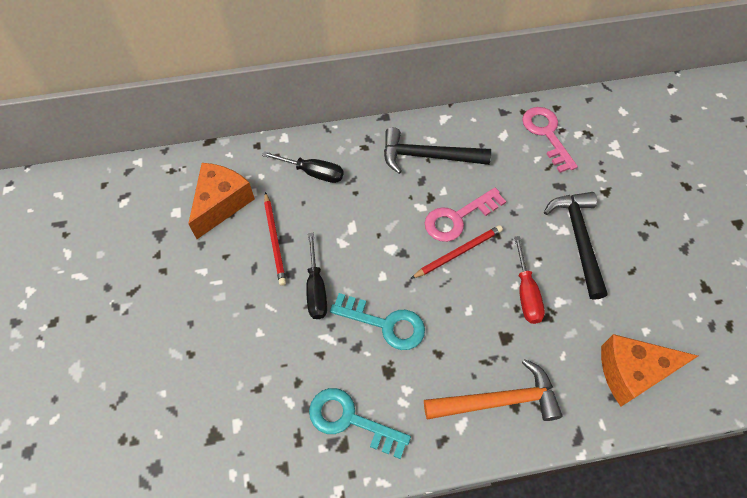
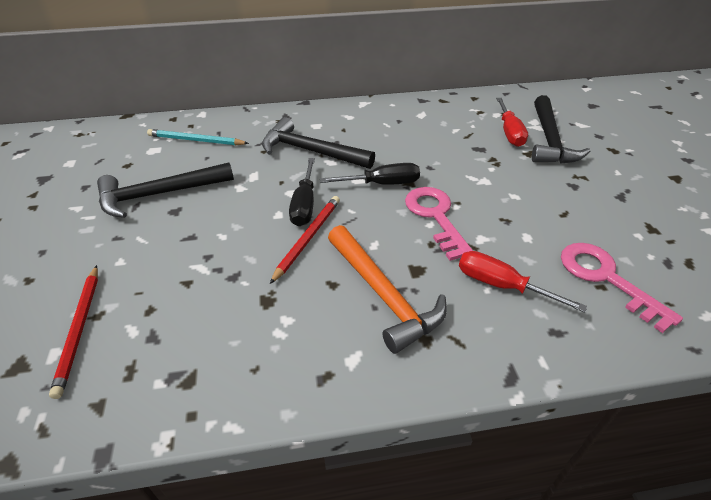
black hammer: 2 -> 3
orange cheese: 2 -> 0
red screwdriver: 1 -> 2
turquoise key: 2 -> 0
turquoise pencil: 0 -> 1

